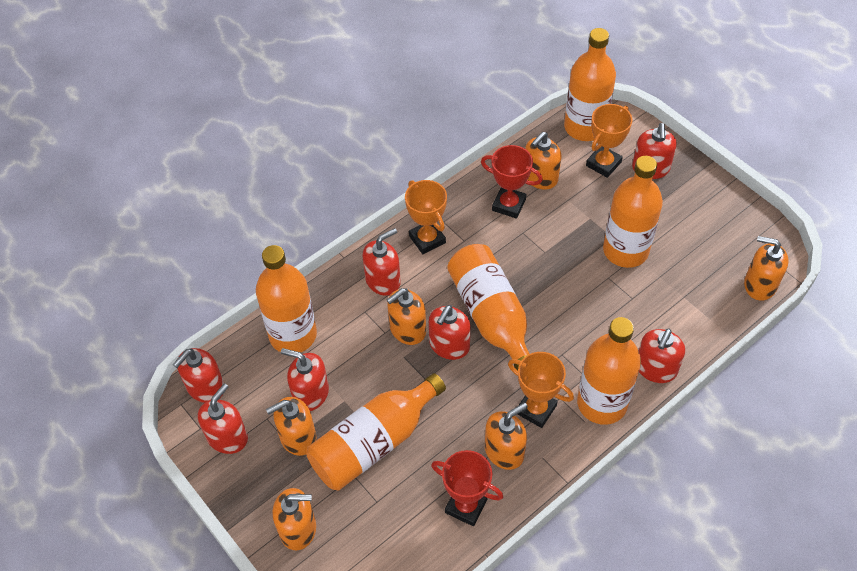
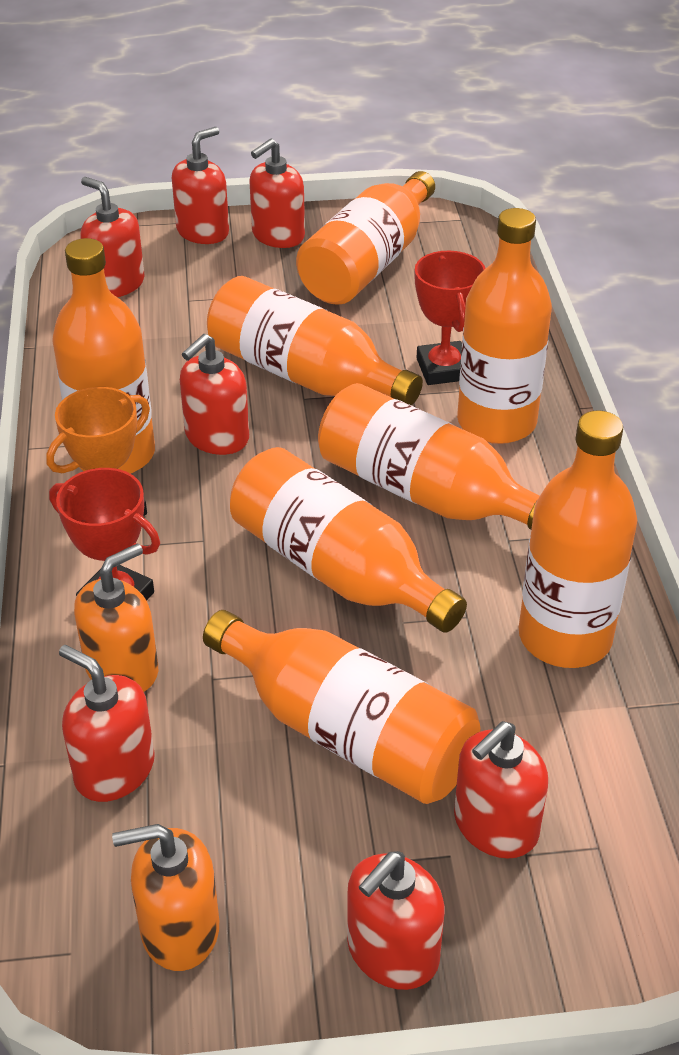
orange bottle: 6 -> 8
orange soap dispenser: 6 -> 2
orange trophy: 3 -> 1

